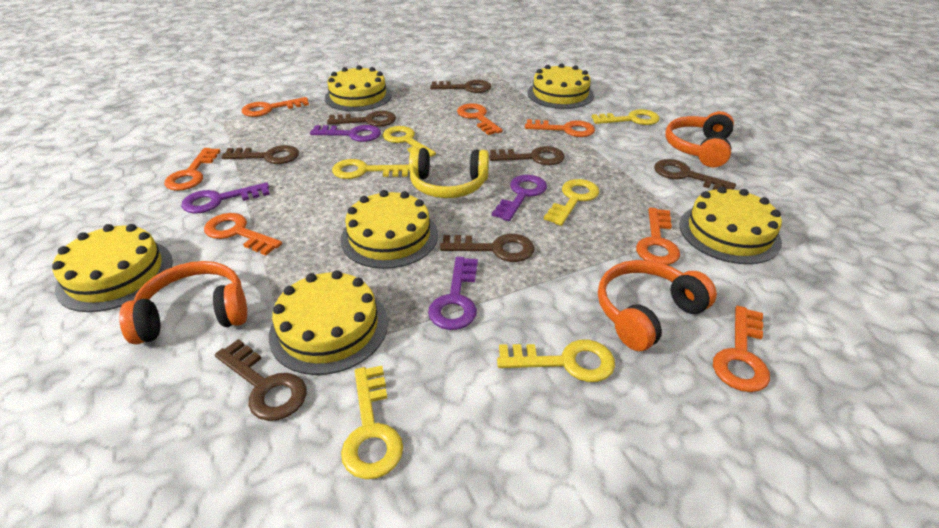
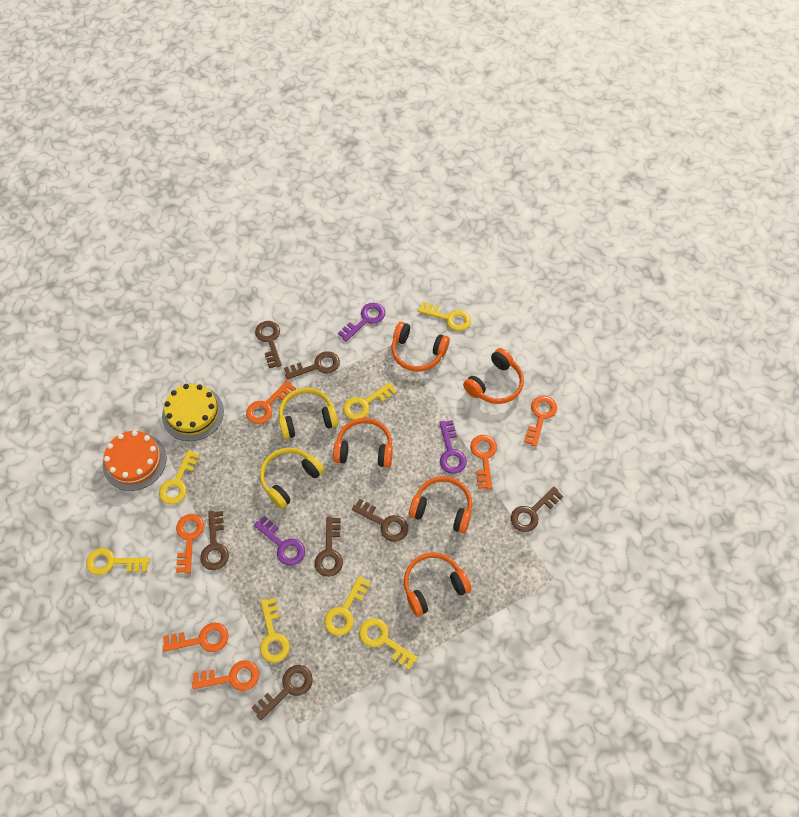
orange cake: 0 -> 1
orange headphones: 3 -> 5
orange key: 7 -> 6
purple key: 4 -> 3
yellow cake: 6 -> 1
yellow headphones: 1 -> 2
yellow key: 6 -> 7

